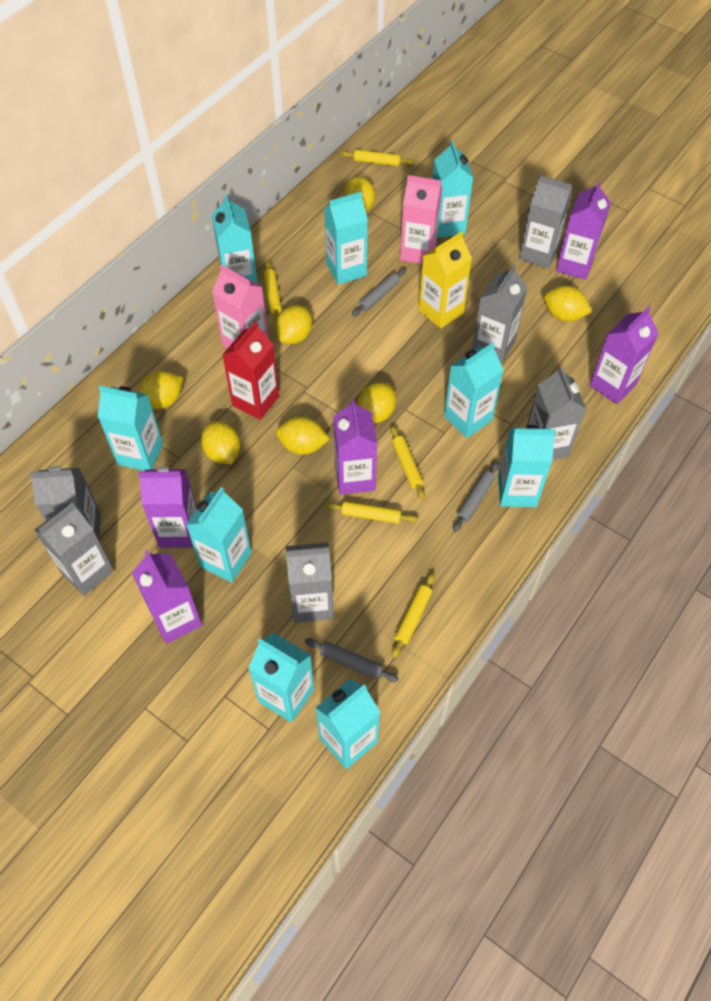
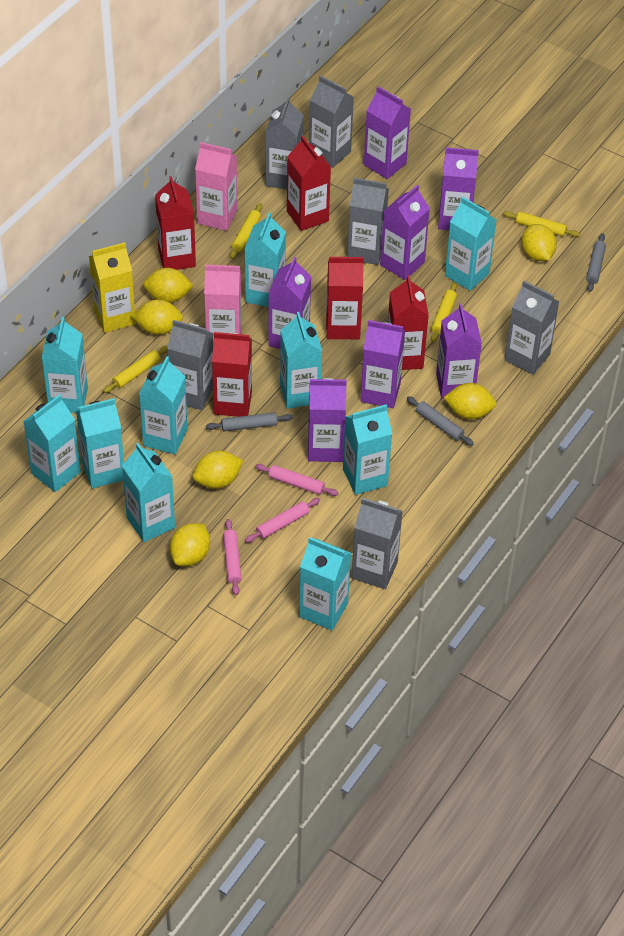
pink rolling pin: 0 -> 3
purple carton: 5 -> 7
red carton: 1 -> 5
turquoise carton: 9 -> 10
yellow lemon: 7 -> 6
yellow rolling pin: 5 -> 4

